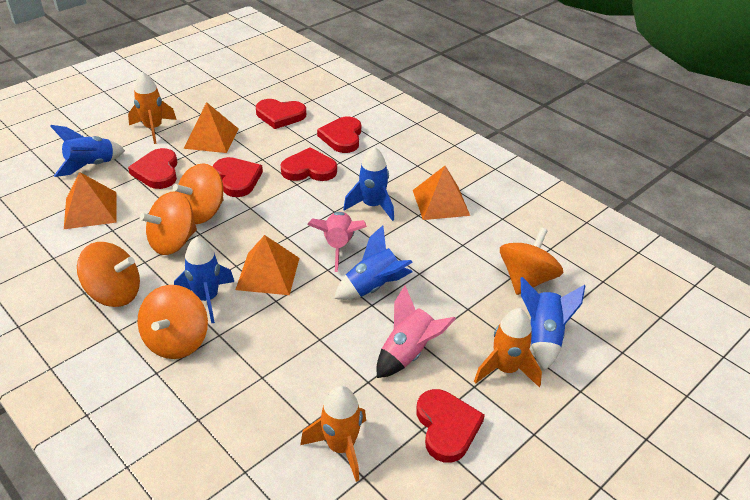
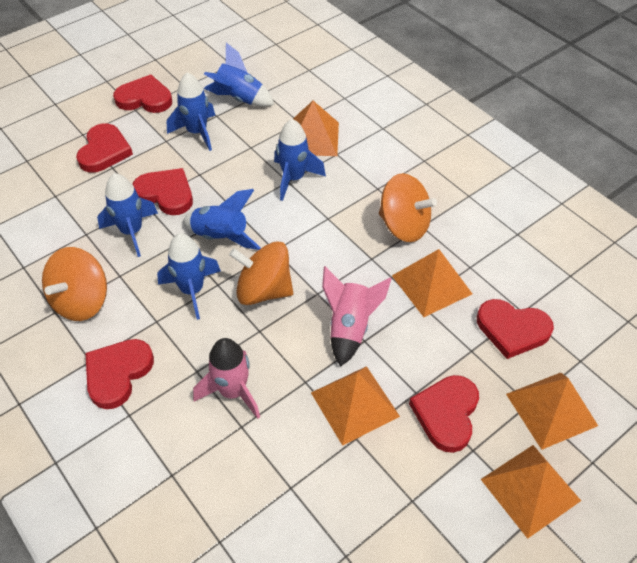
blue rocket: 5 -> 6
orange pyramid: 4 -> 5
orange rocket: 3 -> 0
orange spinning top: 5 -> 3

